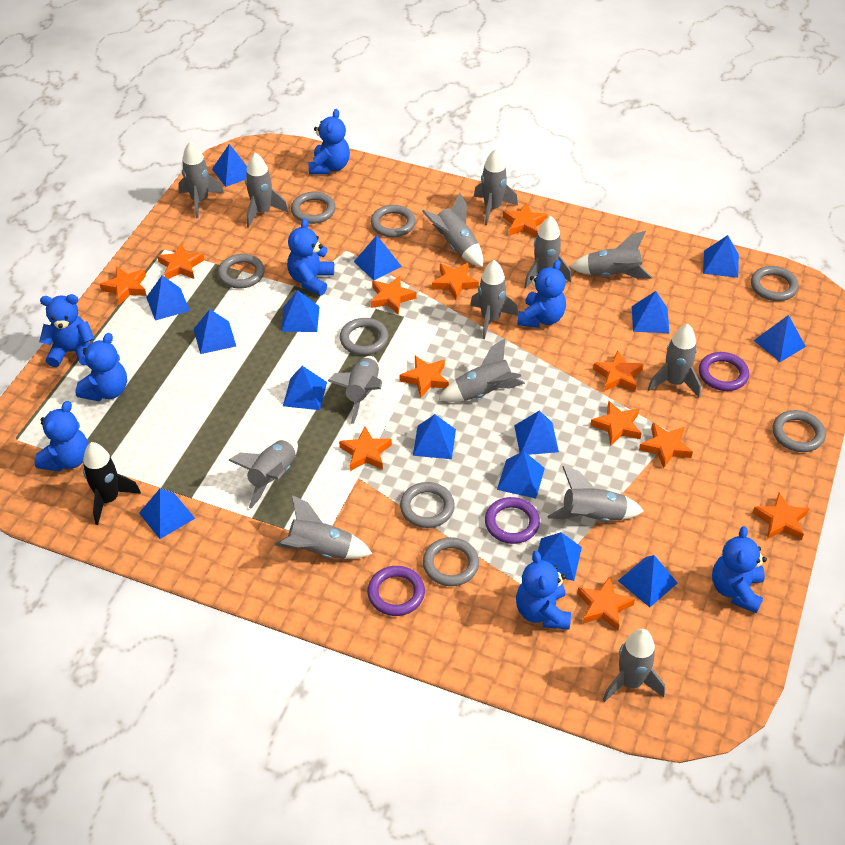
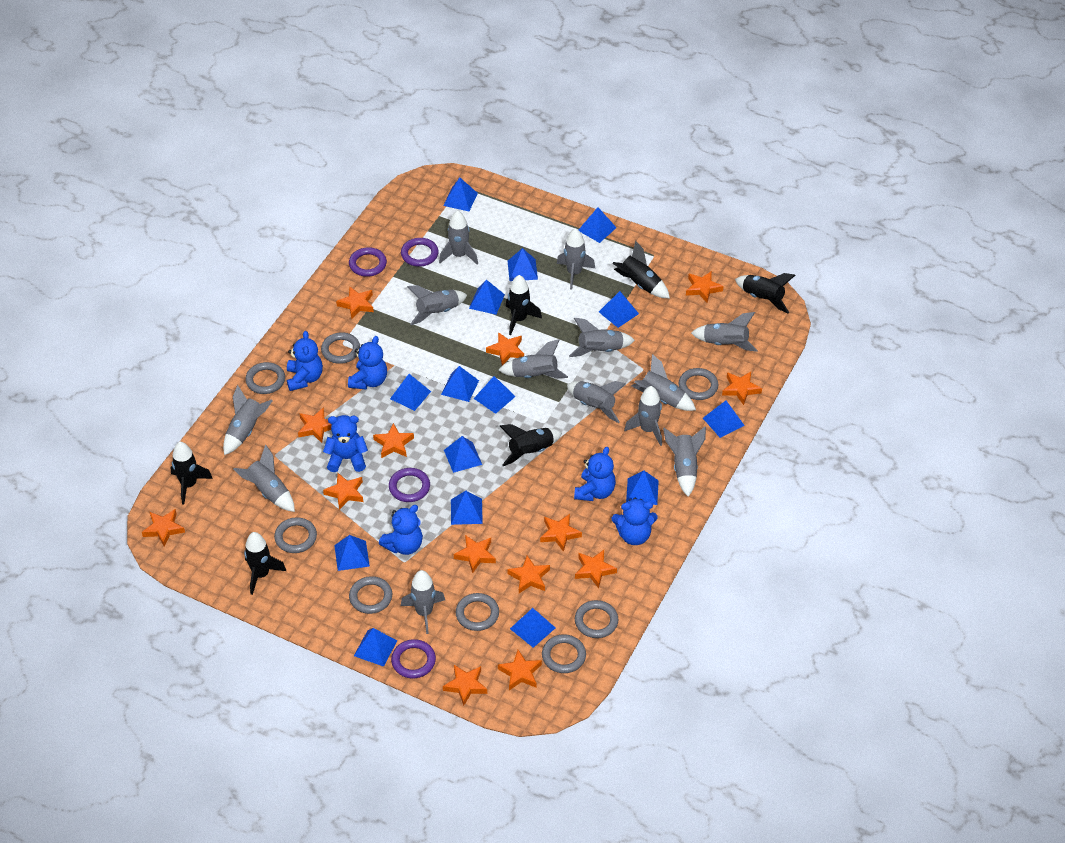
black rocket: 1 -> 6
blue teddy bear: 8 -> 6
grey rocket: 14 -> 13
orange star: 12 -> 14
purple ring: 3 -> 4

